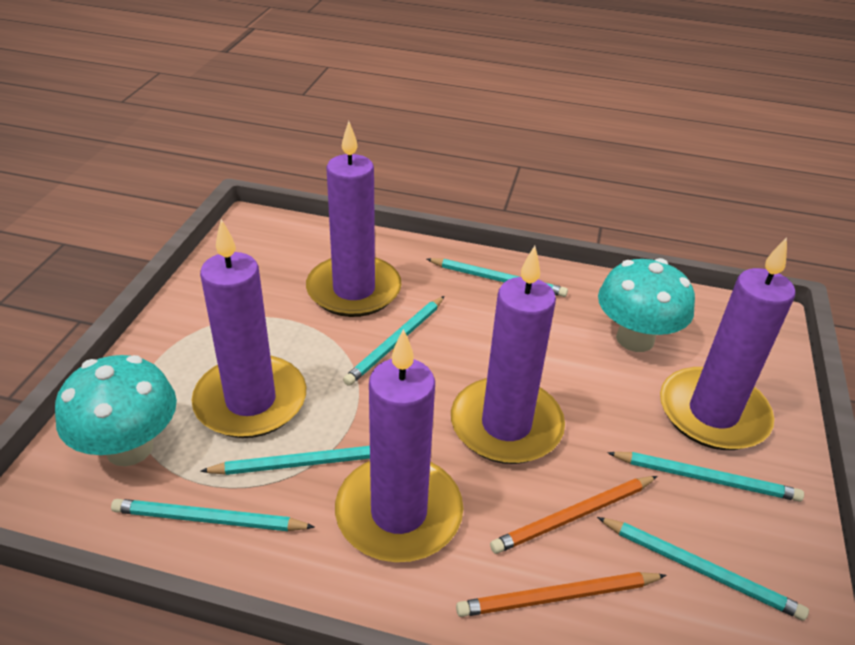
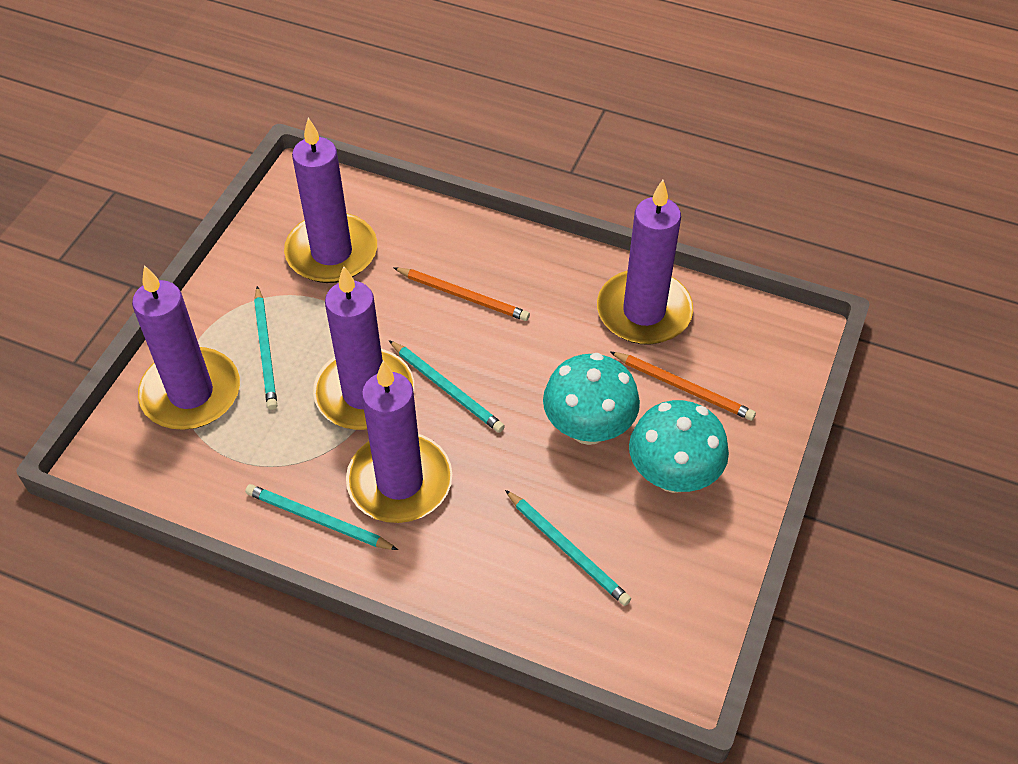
turquoise pencil: 6 -> 4

